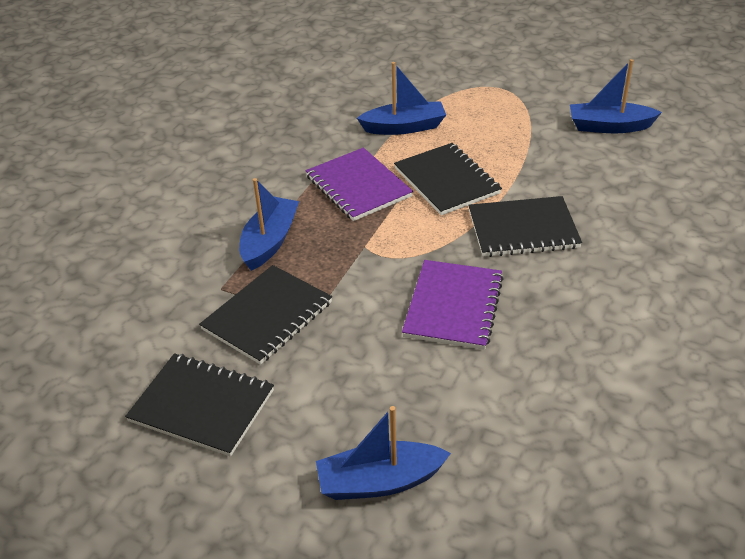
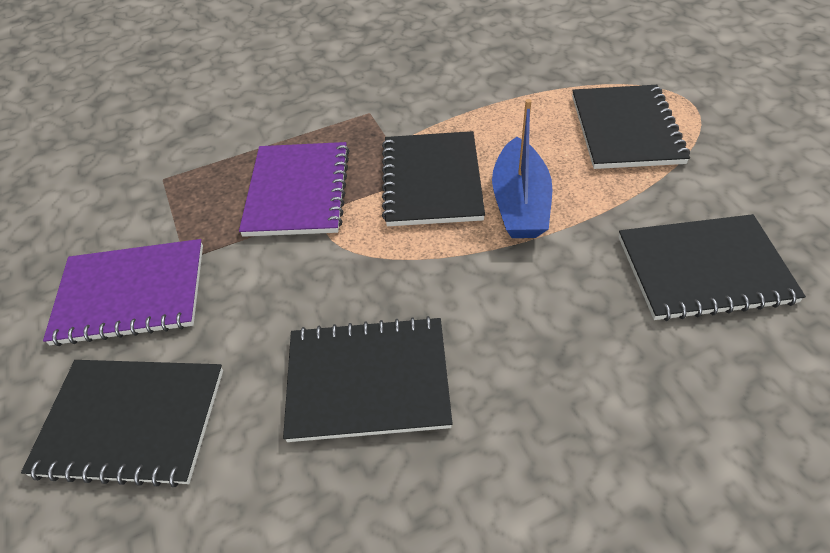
black notebook: 4 -> 5
blue boat: 4 -> 1

